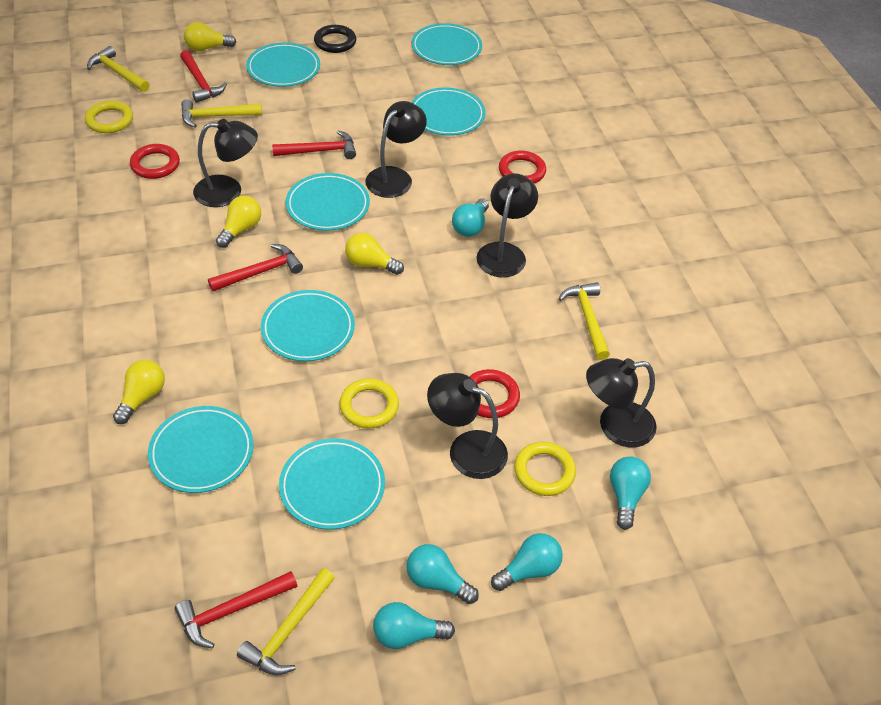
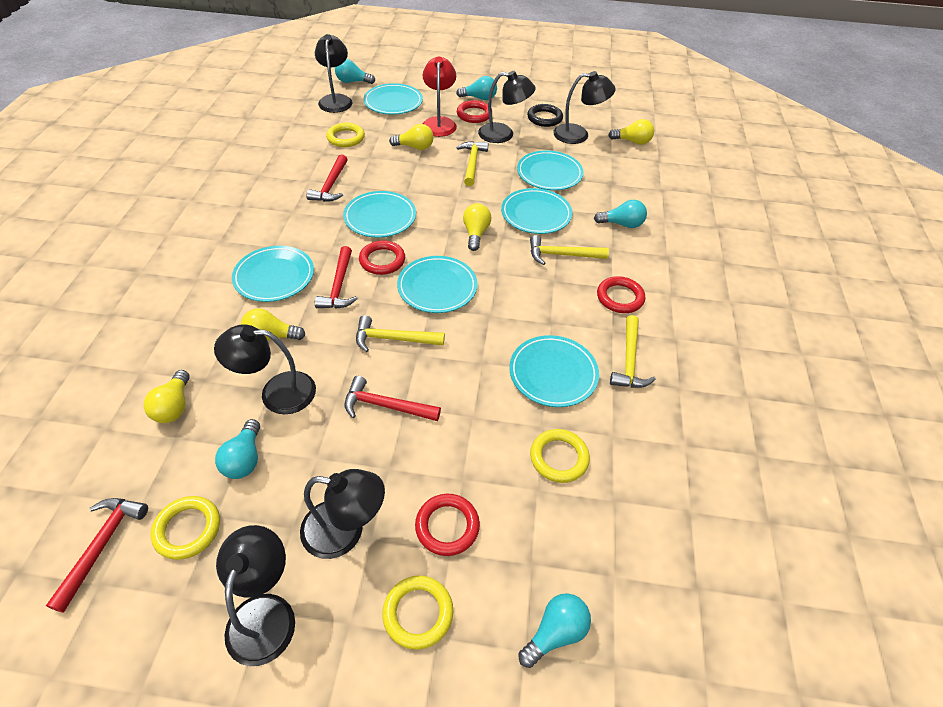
black lamp: 5 -> 6
red lamp: 0 -> 1
red ring: 3 -> 4
yellow light bulb: 4 -> 5
yellow ring: 3 -> 4

